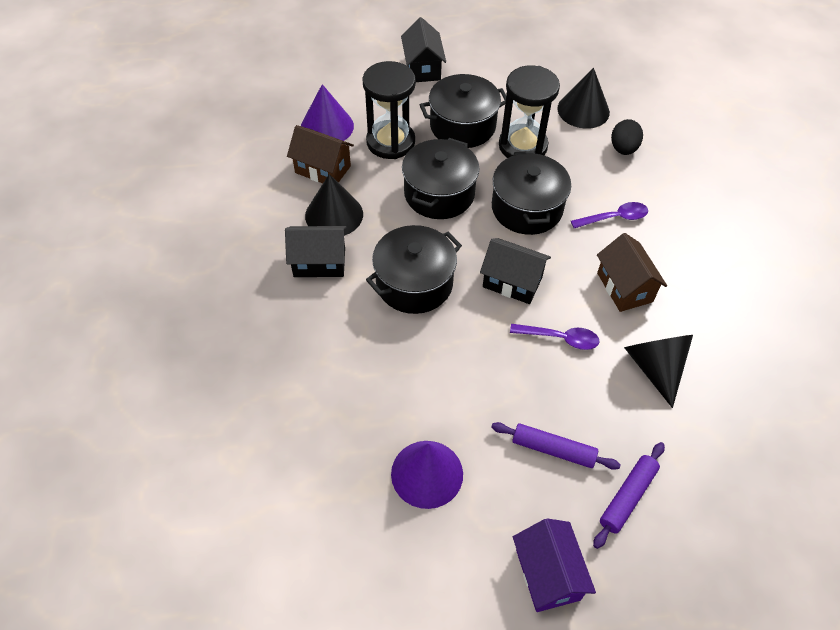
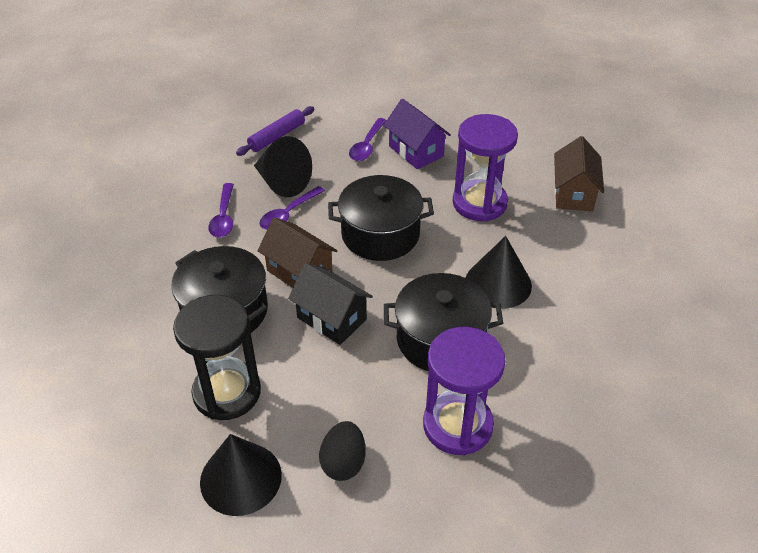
black hourglass: 2 -> 1
black house: 3 -> 1
black pot: 4 -> 3
purple cone: 2 -> 0
purple hourglass: 0 -> 2
purple rolling pin: 2 -> 1
purple spoon: 2 -> 3

